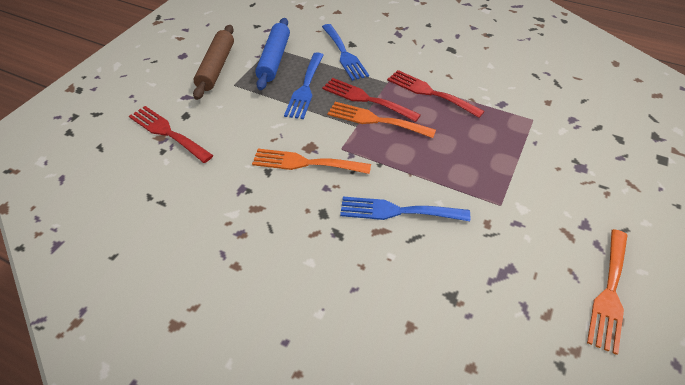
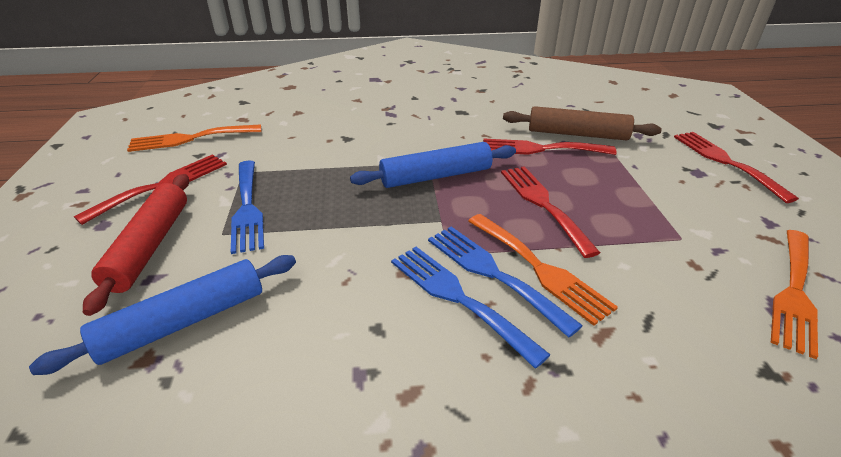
blue rolling pin: 1 -> 2
red fork: 3 -> 4
red rolling pin: 0 -> 1

